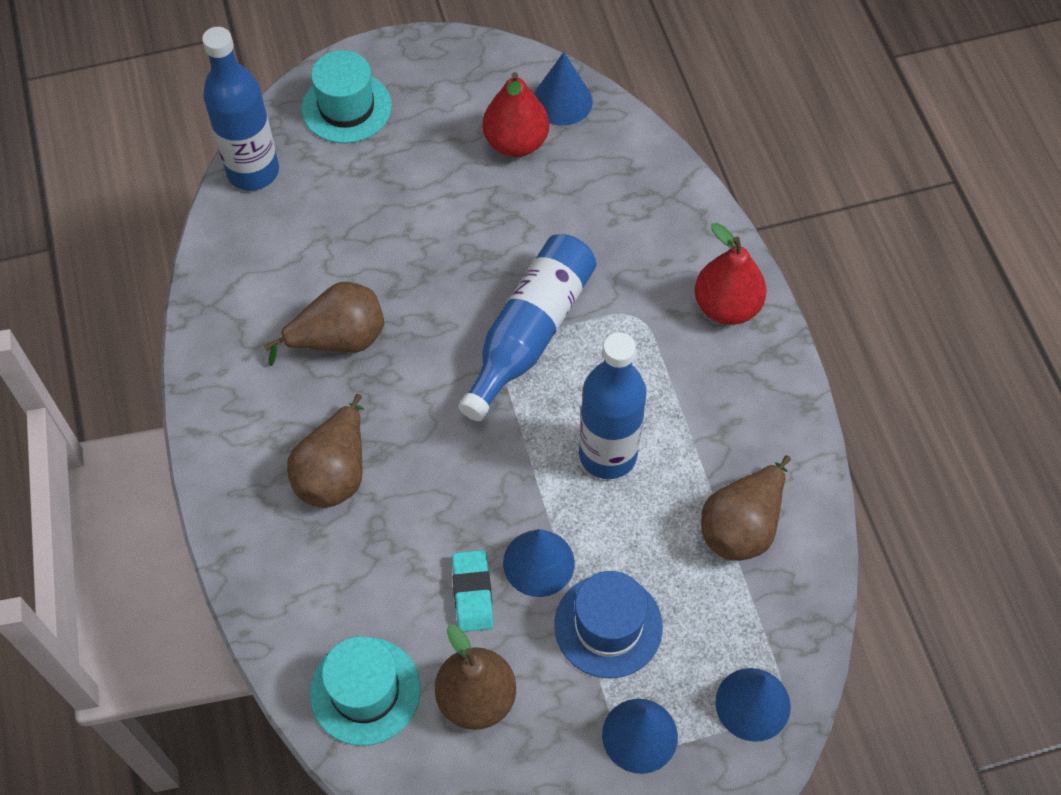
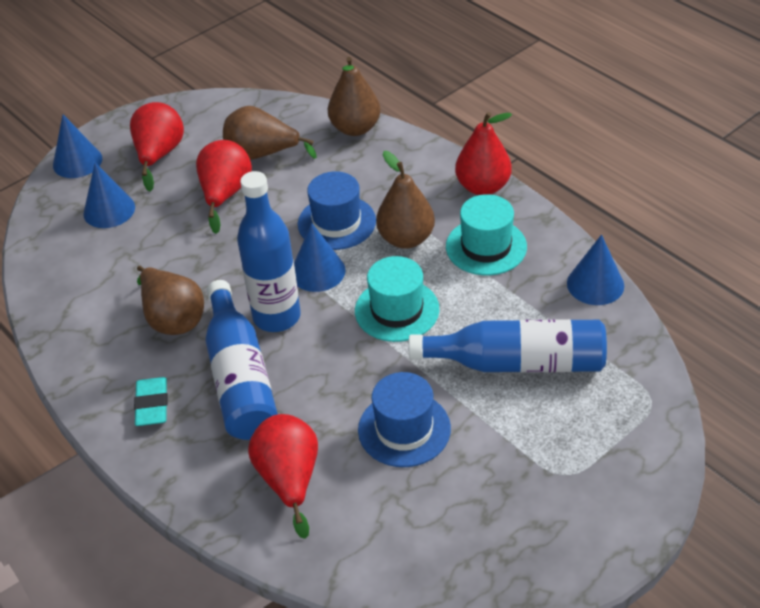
blue hat: 1 -> 2
red pear: 2 -> 4

